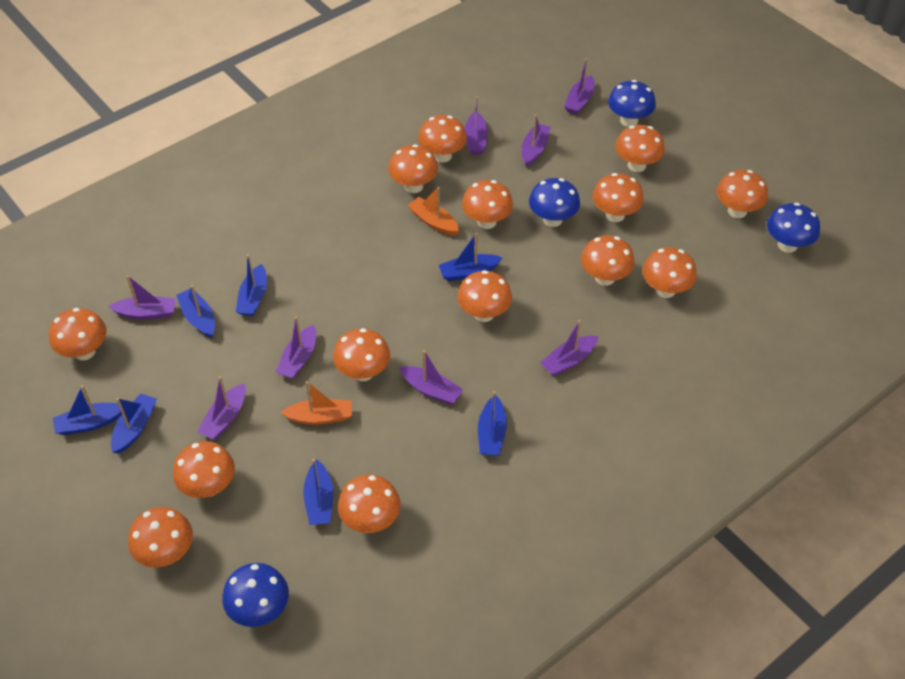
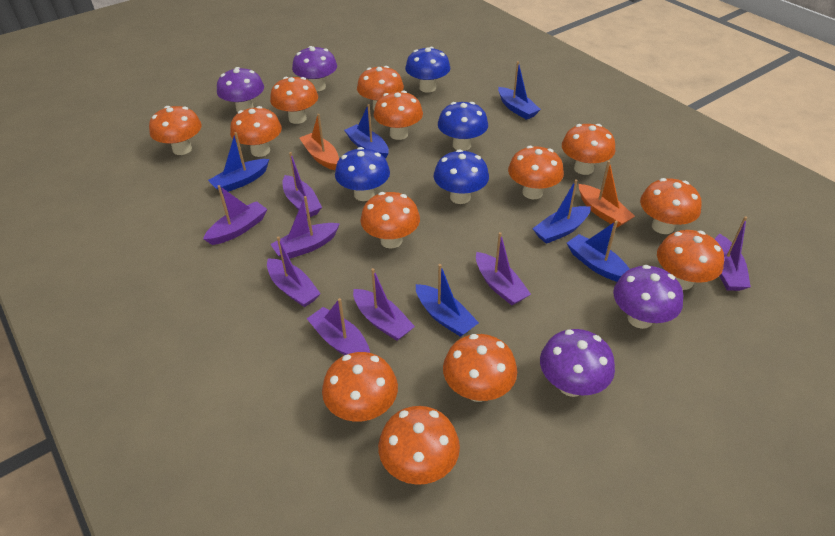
blue boat: 7 -> 6
orange mushroom: 14 -> 13
purple mushroom: 0 -> 4

